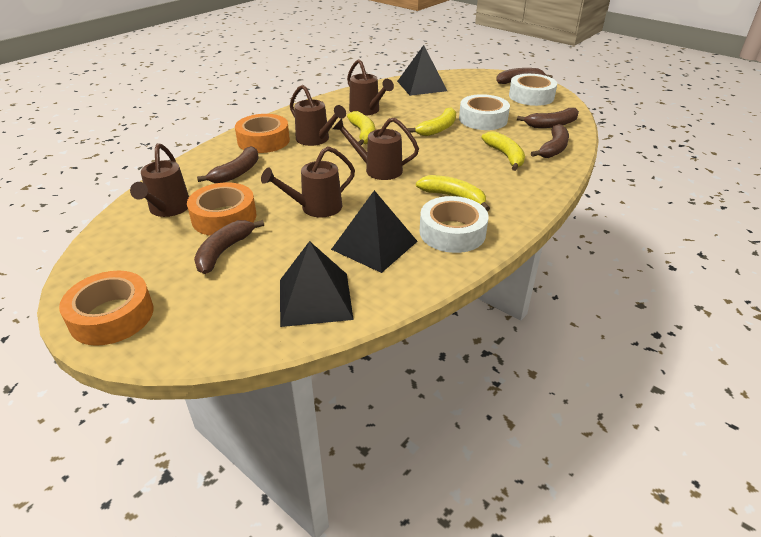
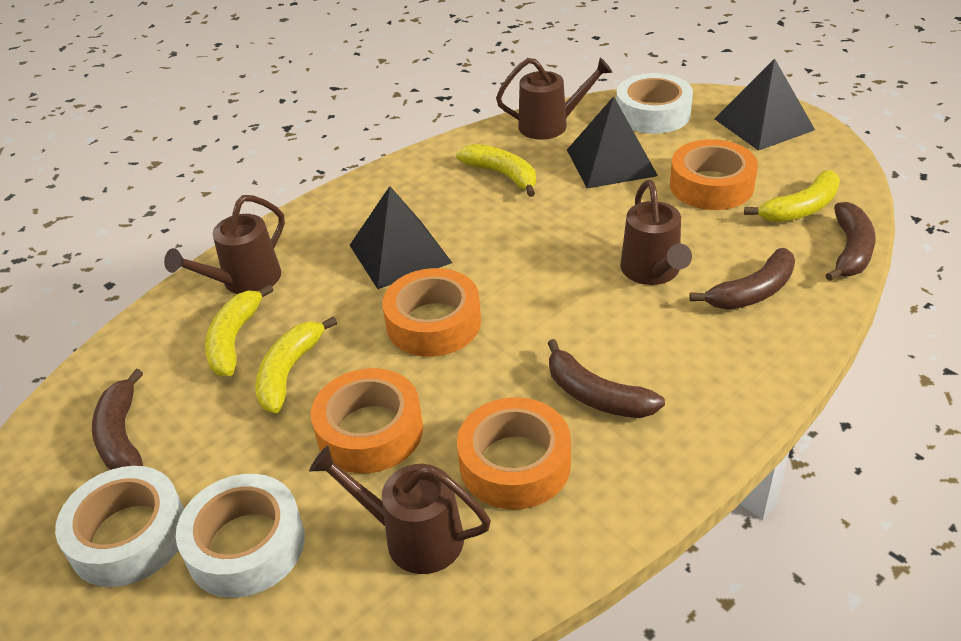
brown banana: 5 -> 4
brown watering can: 5 -> 4
orange tape: 3 -> 4

